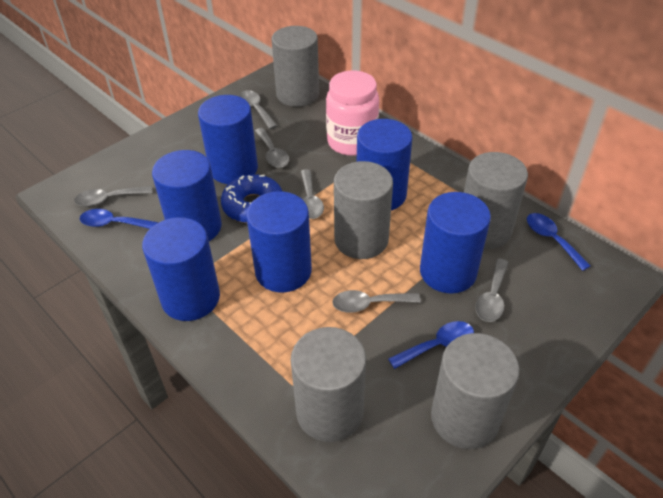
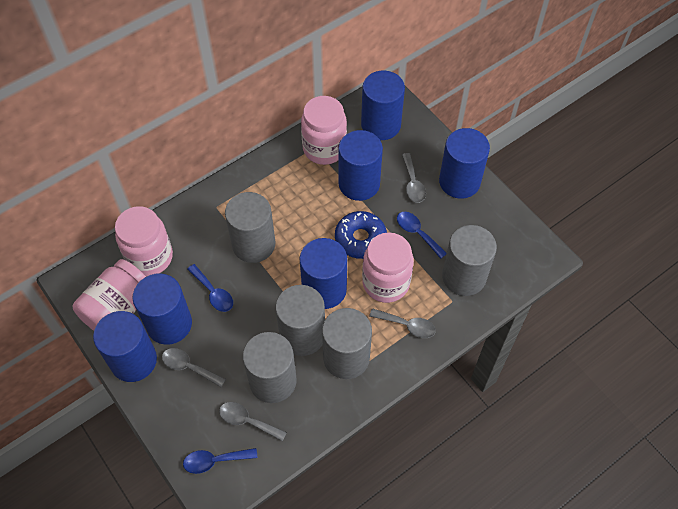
grey spoon: 6 -> 4
pink jar: 1 -> 4

